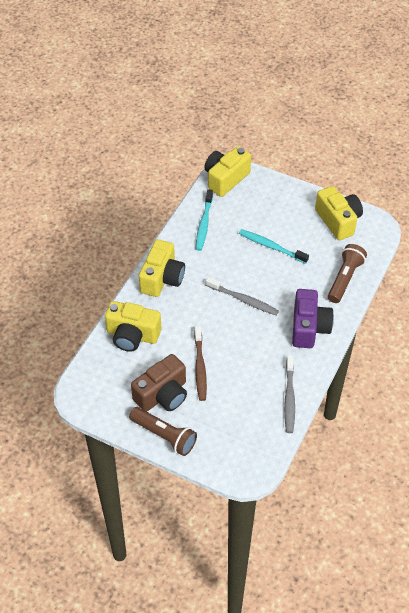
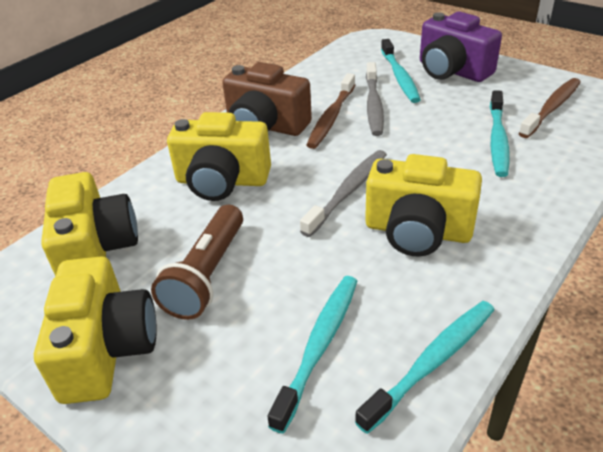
brown flashlight: 2 -> 1
brown toothbrush: 1 -> 2
turquoise toothbrush: 2 -> 4

